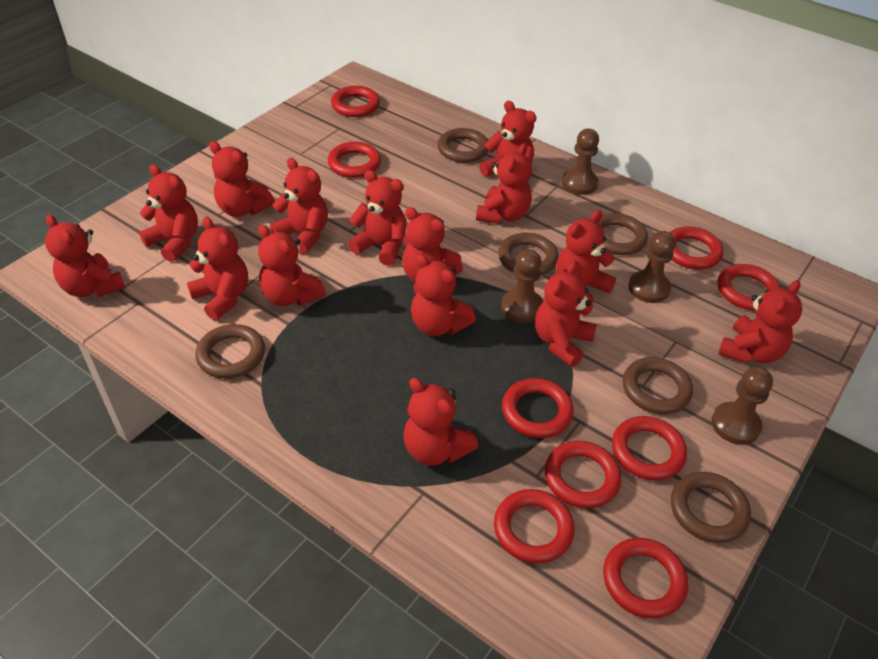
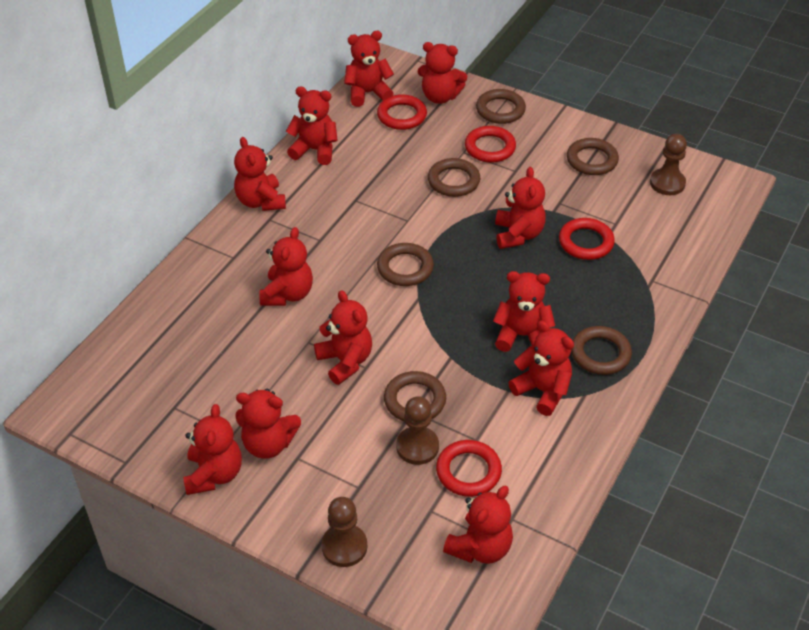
brown pawn: 4 -> 3
red ring: 9 -> 4
red teddy bear: 15 -> 12

